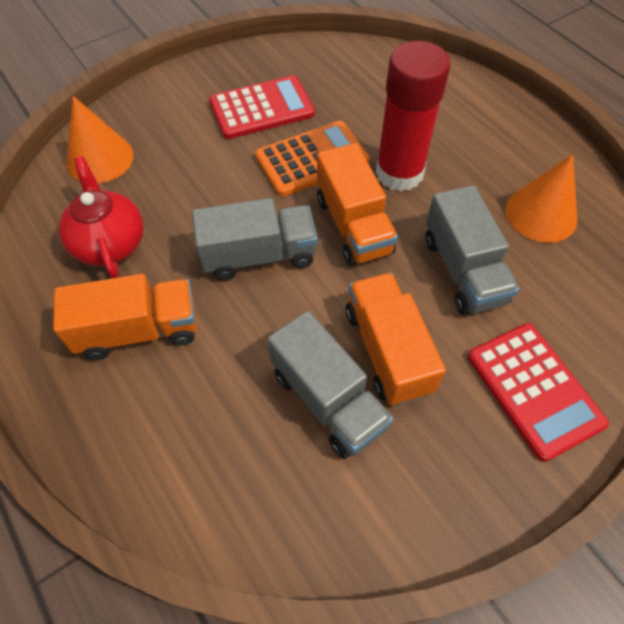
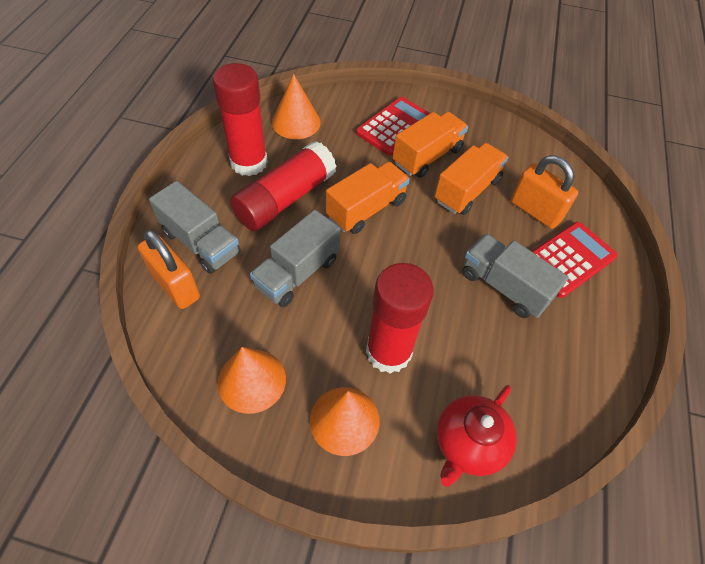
orange calculator: 1 -> 0
orange cone: 2 -> 3
orange padlock: 0 -> 2
red glue stick: 1 -> 3

